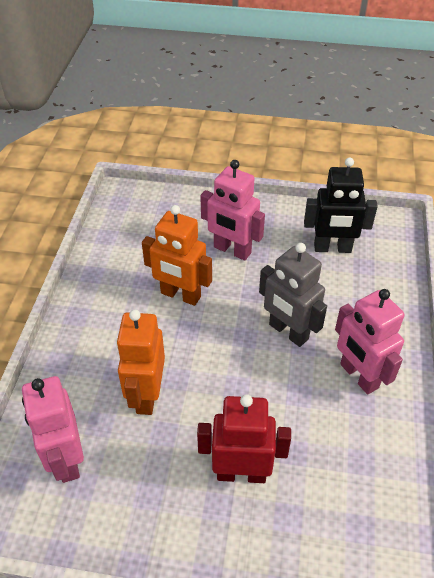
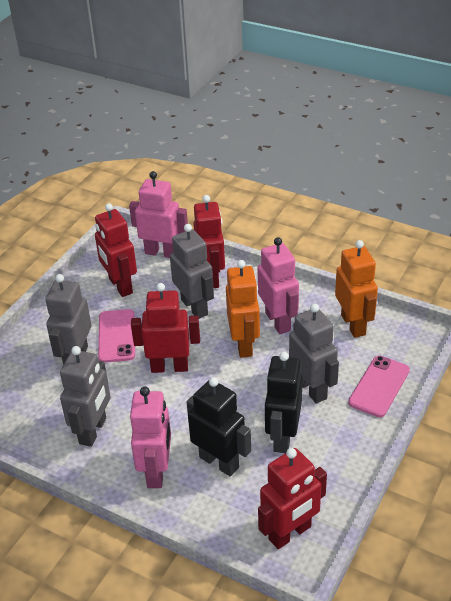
black robot: 1 -> 2
grey robot: 1 -> 4
pink phone: 0 -> 2
red robot: 1 -> 4

